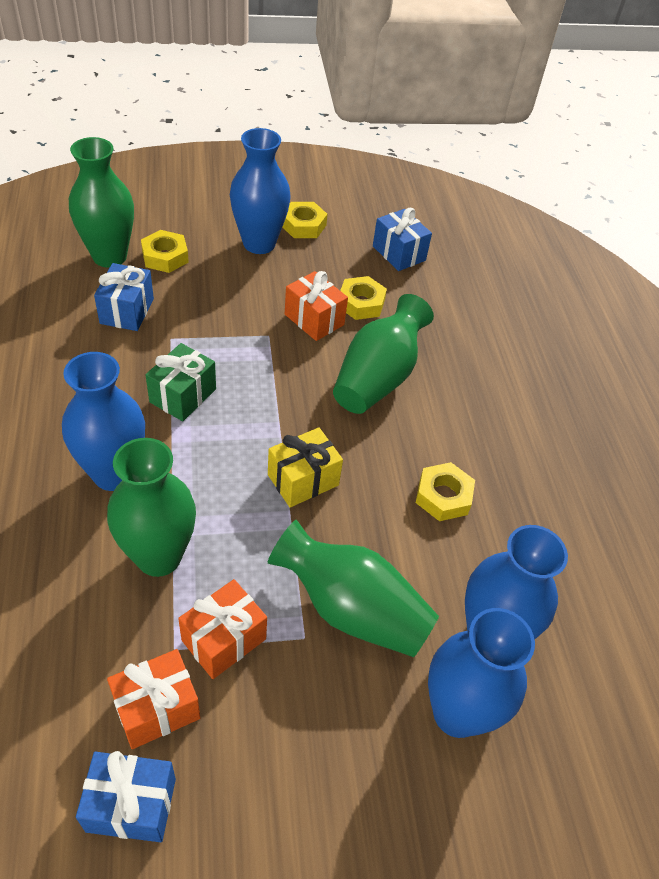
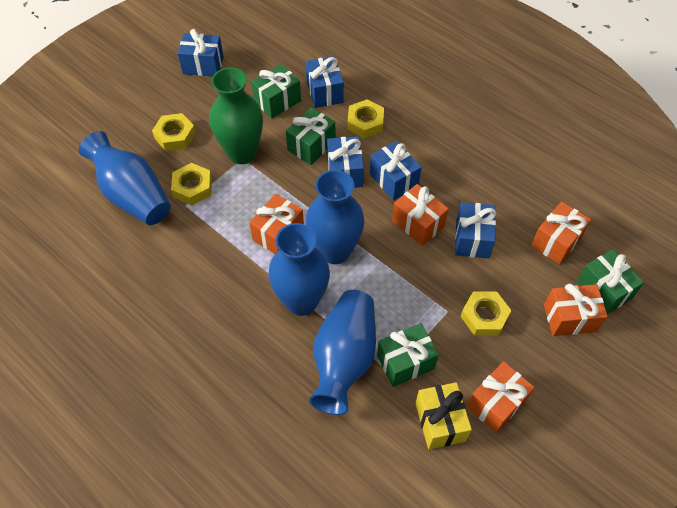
blue gift: 3 -> 5
green gift: 1 -> 4
green vase: 4 -> 1
orange gift: 3 -> 5

